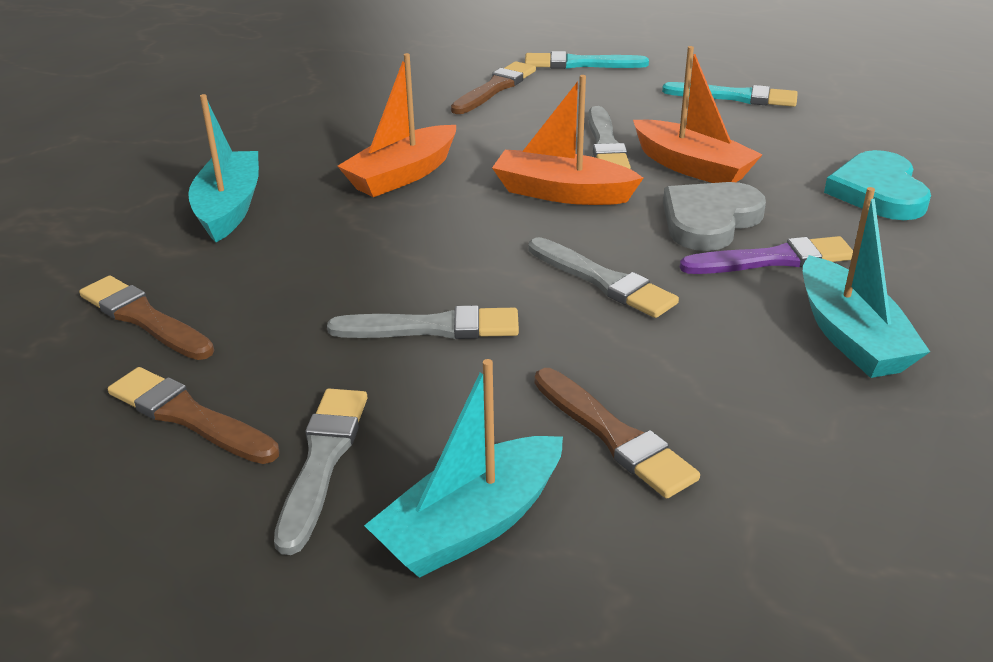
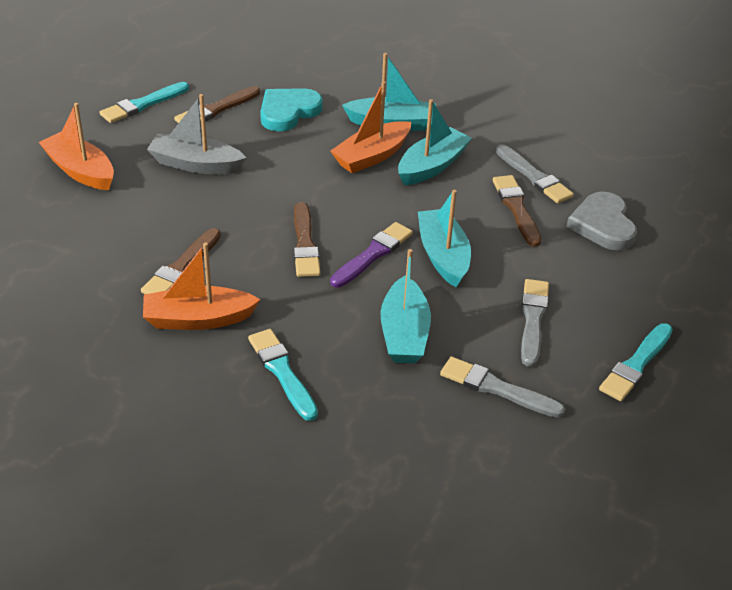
grey boat: 0 -> 1
grey brush: 4 -> 3
turquoise boat: 3 -> 4
turquoise brush: 2 -> 3

